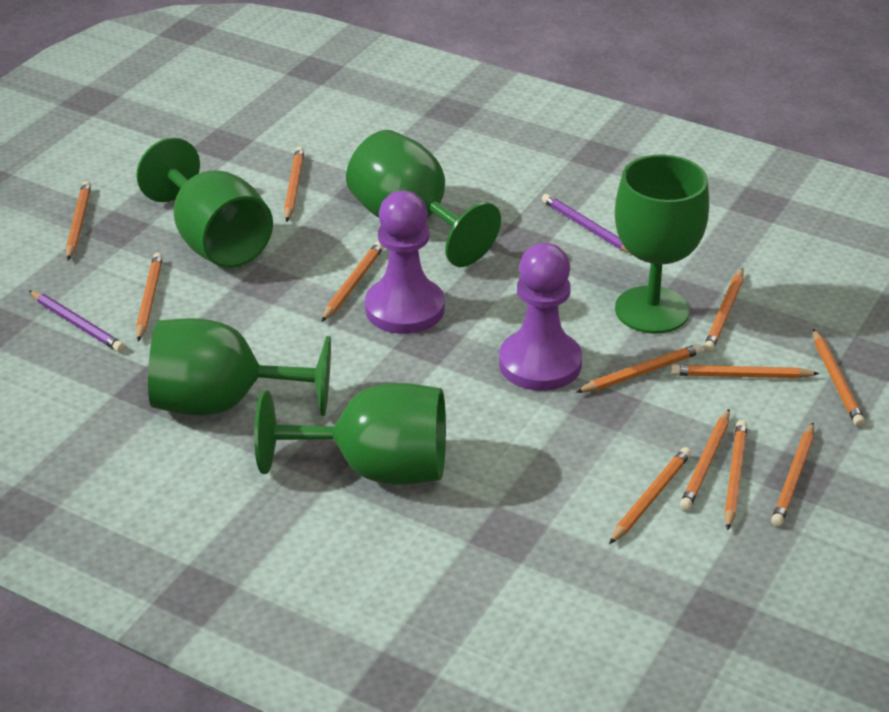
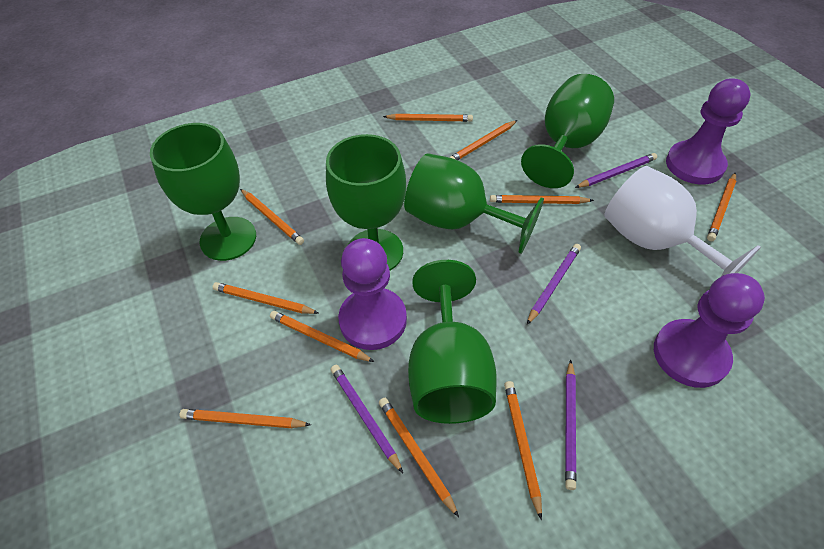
orange pencil: 12 -> 10
purple pawn: 2 -> 3
purple pencil: 2 -> 4
white goblet: 0 -> 1

